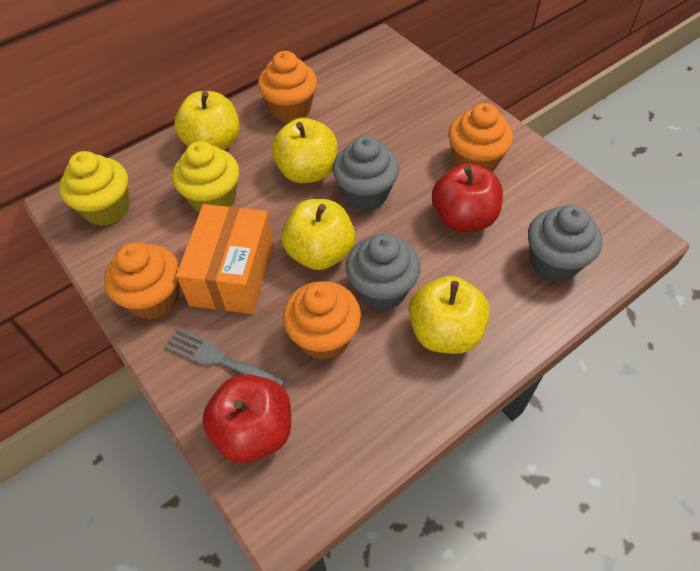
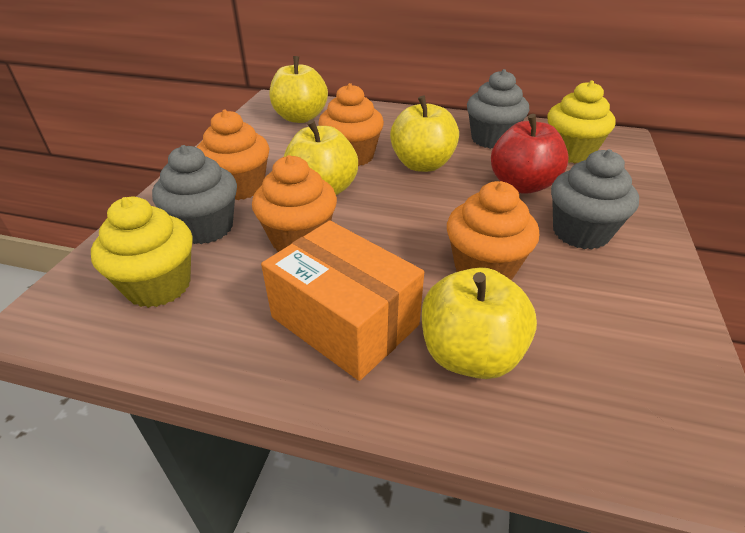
grey fork: 1 -> 0
red apple: 2 -> 1

